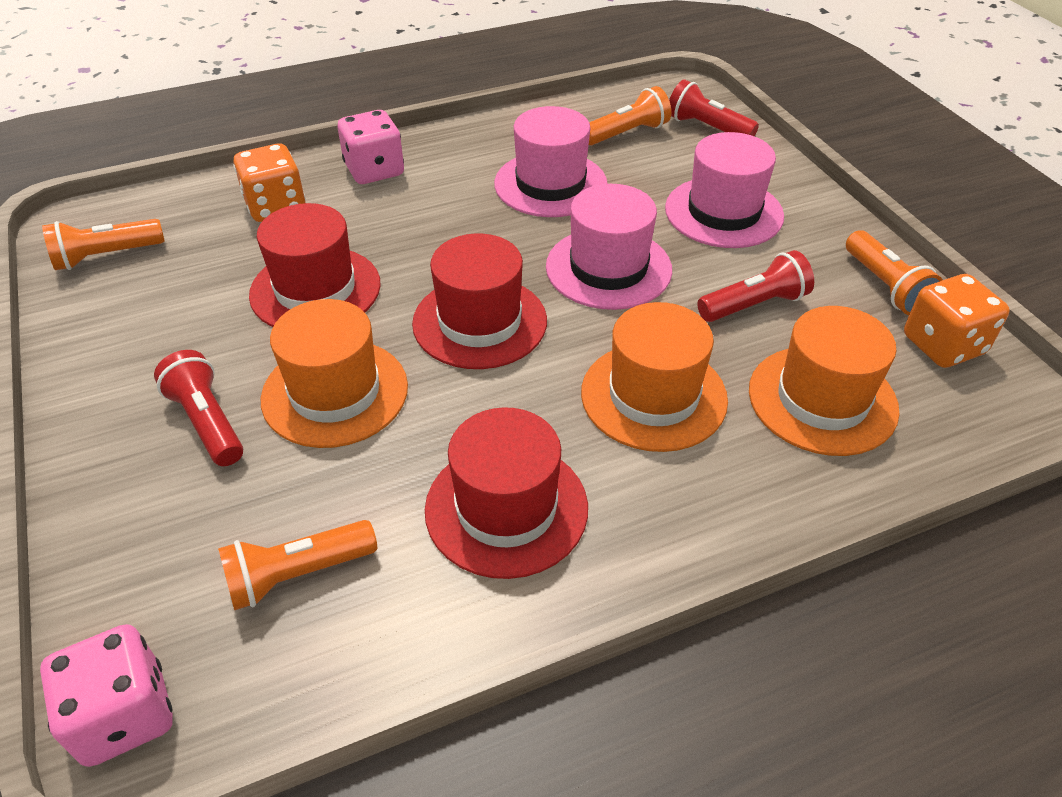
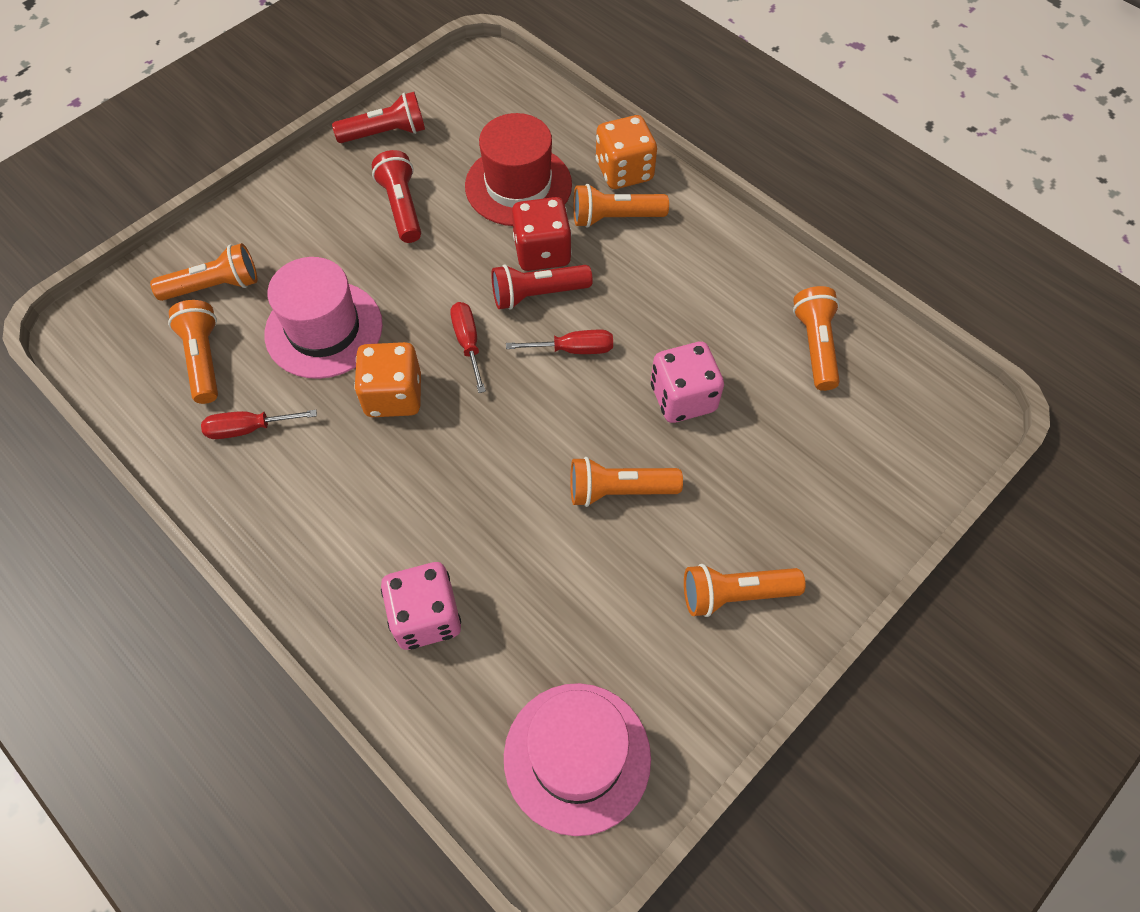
orange flashlight: 4 -> 6
orange hat: 3 -> 0
pink hat: 3 -> 2
red dice: 0 -> 1
red hat: 3 -> 1
red screwdriver: 0 -> 3

